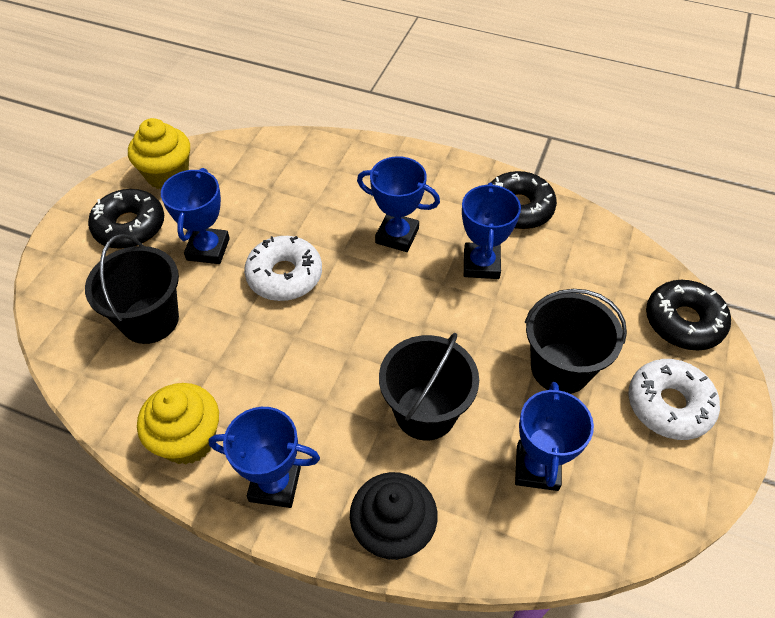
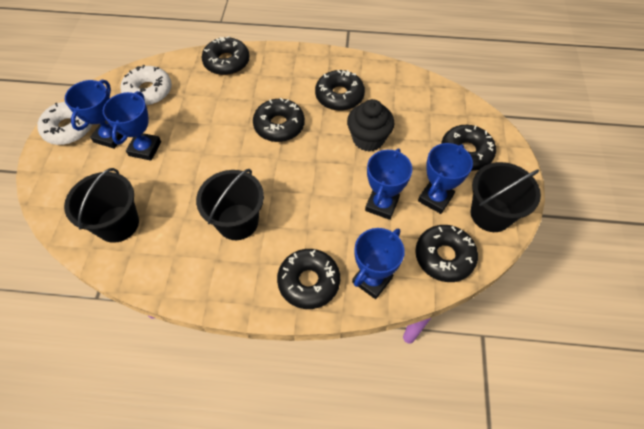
black donut: 3 -> 6
yellow cupcake: 2 -> 0

